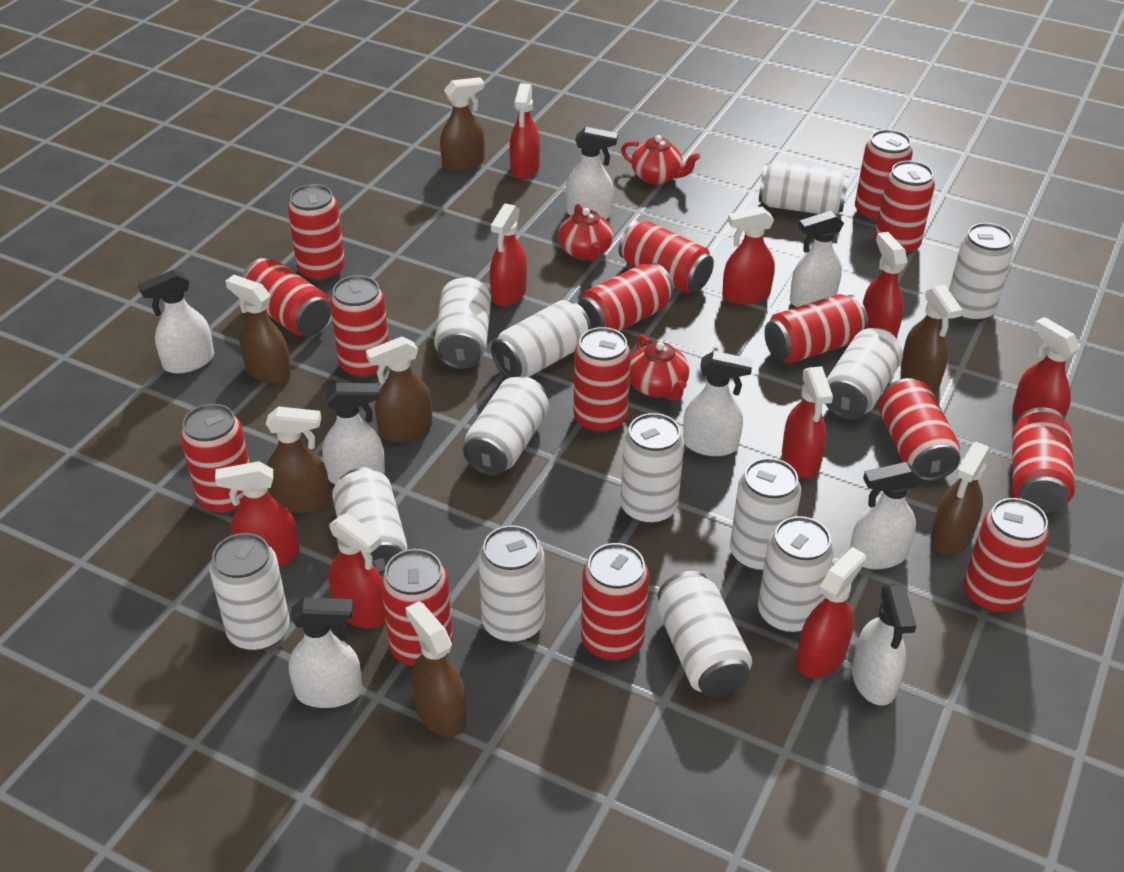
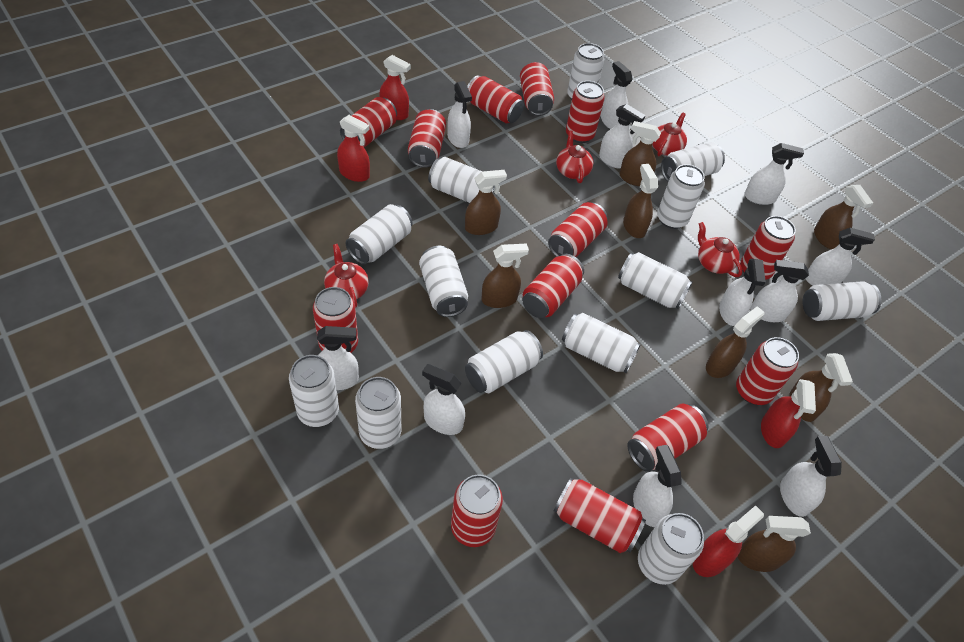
brown spray bottle: 7 -> 8
red can: 15 -> 13
red spray bottle: 9 -> 4
red teapot: 3 -> 4
white spray bottle: 8 -> 11

